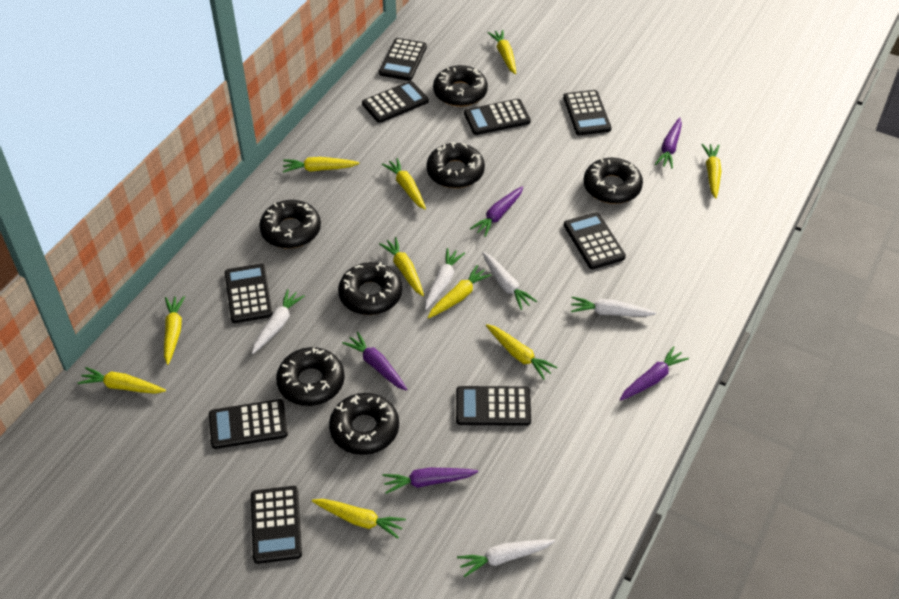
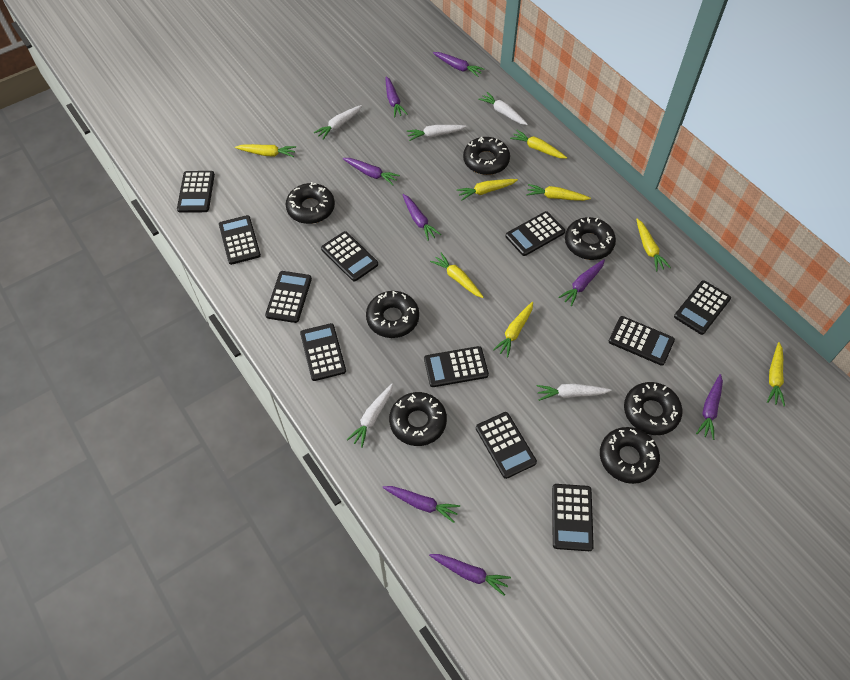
black calculator: 9 -> 11
purple carrot: 5 -> 8
yellow carrot: 10 -> 8

